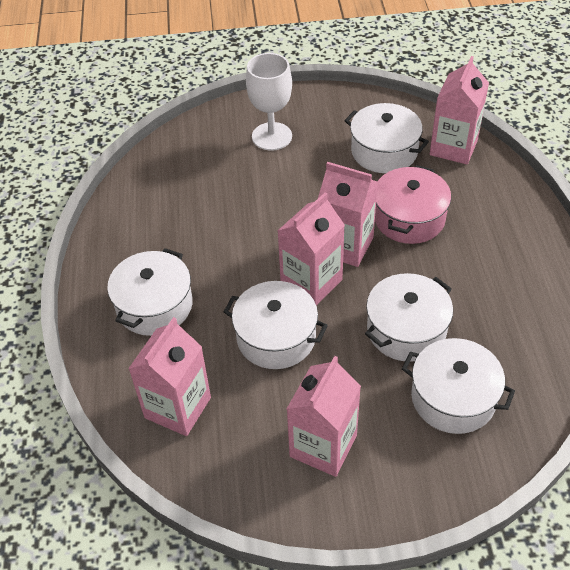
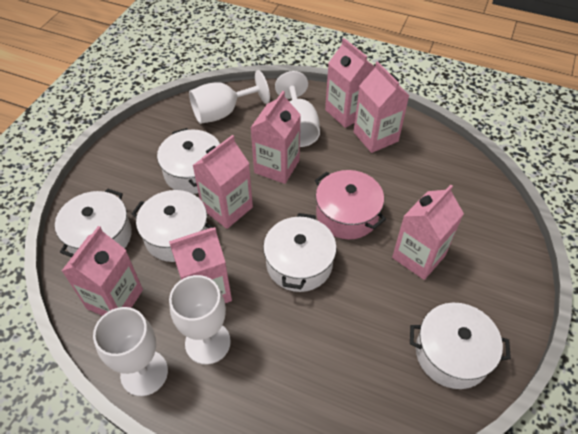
pink carton: 5 -> 7
white goblet: 1 -> 4

